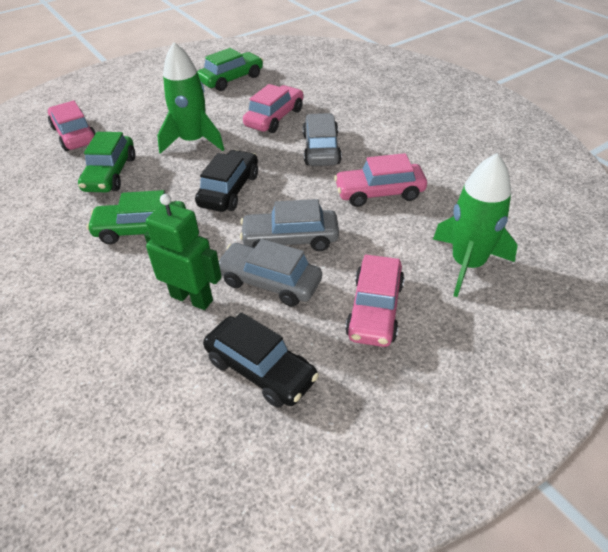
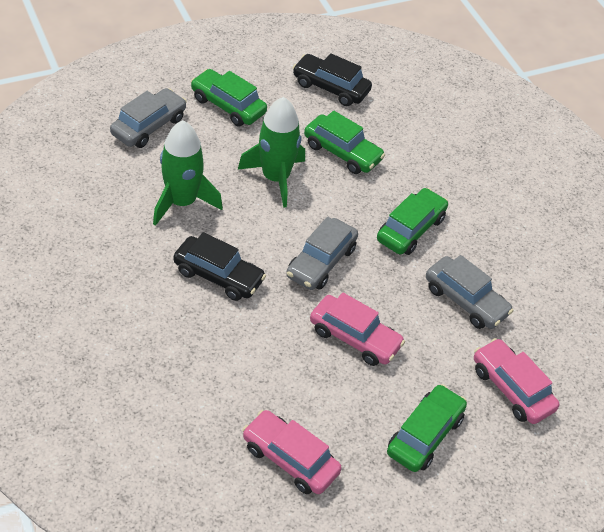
green car: 3 -> 4
green robot: 1 -> 0
pink car: 4 -> 3

